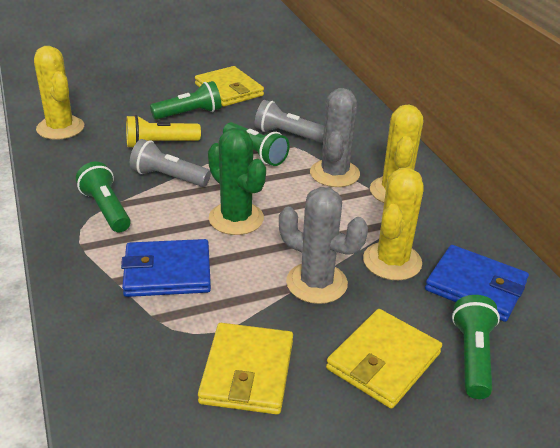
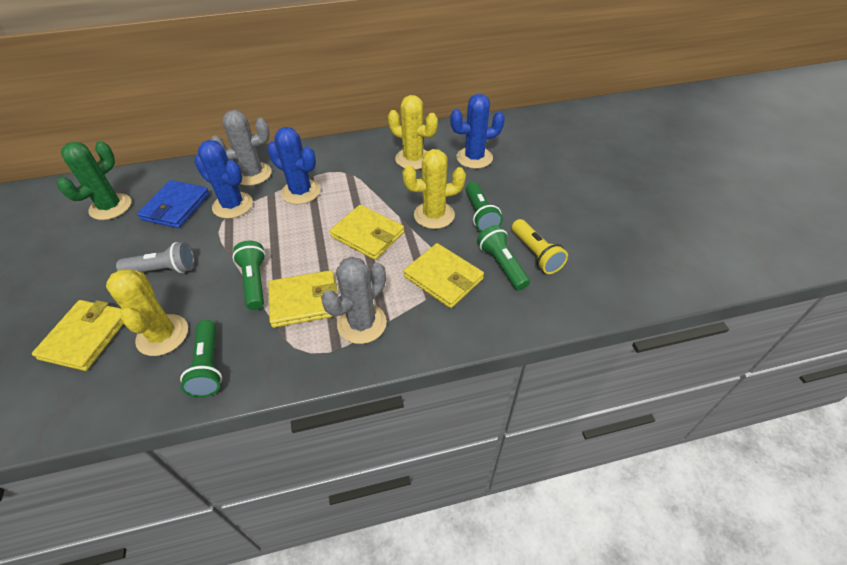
blue cactus: 0 -> 3
blue wallet: 2 -> 1
grey flashlight: 2 -> 1
yellow wallet: 3 -> 4

